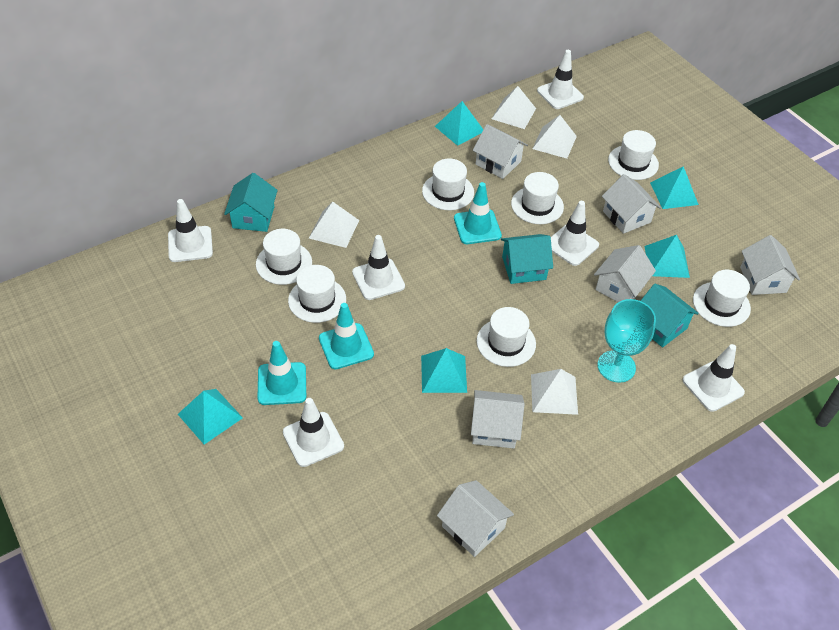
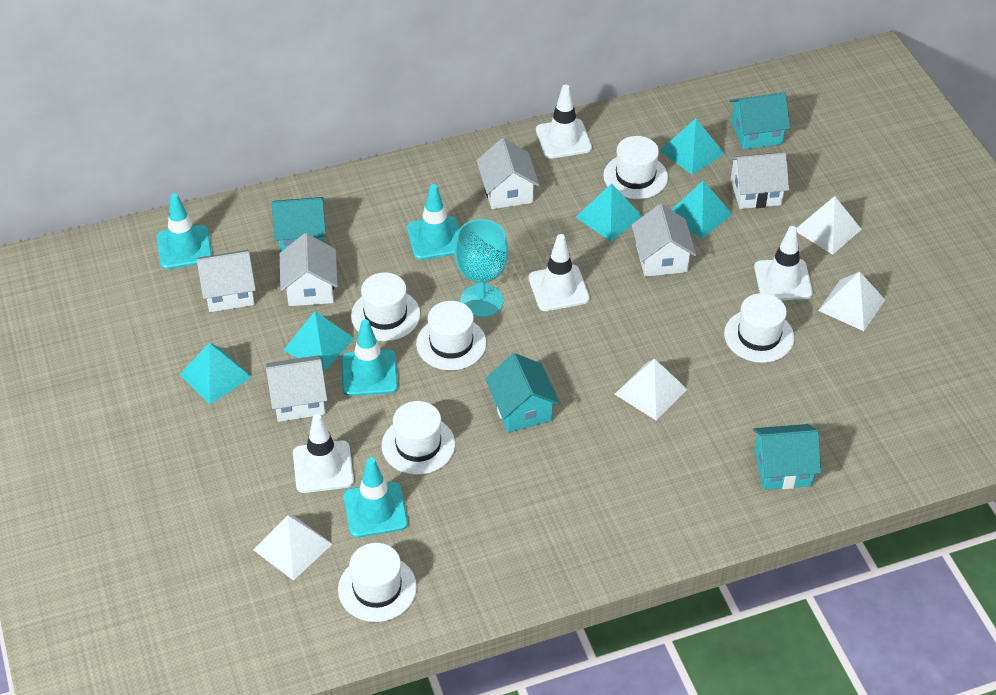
turquoise house: 3 -> 4
turquoise traffic cone: 3 -> 4
white hat: 7 -> 6
white traffic cone: 6 -> 4

